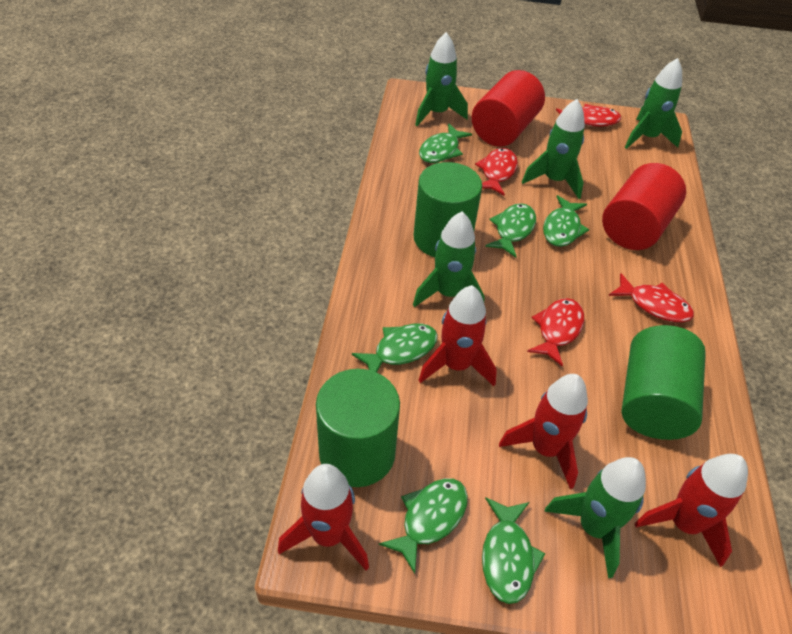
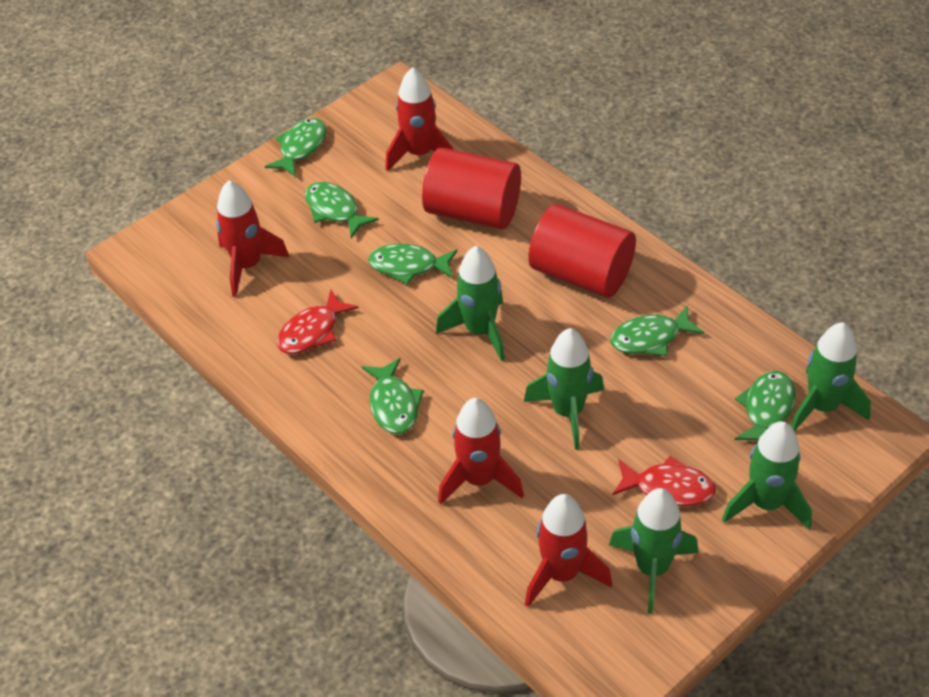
green cylinder: 3 -> 0
red fish: 4 -> 2

